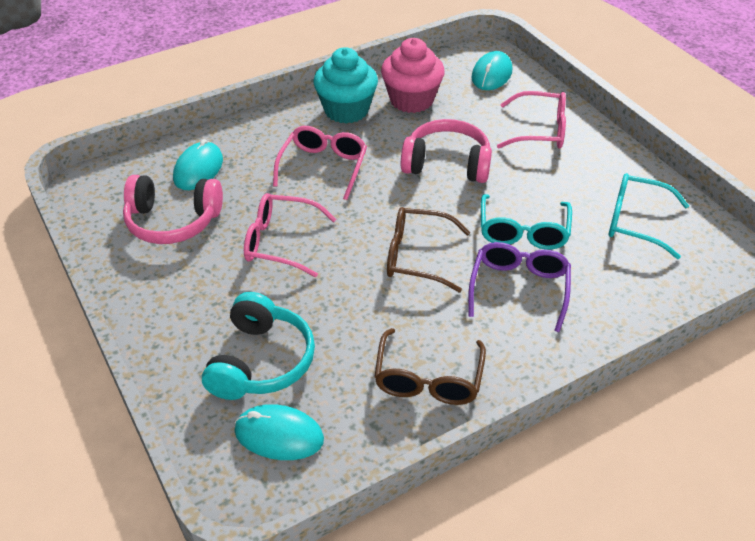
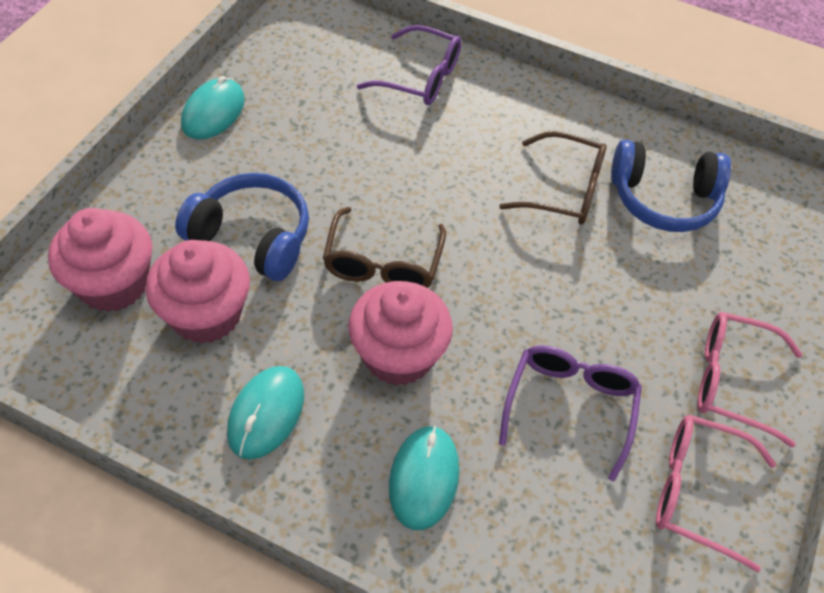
blue headphones: 0 -> 2
pink cupcake: 1 -> 3
pink glasses: 3 -> 2
pink headphones: 2 -> 0
purple glasses: 1 -> 2
turquoise cupcake: 1 -> 0
turquoise glasses: 2 -> 0
turquoise headphones: 1 -> 0

